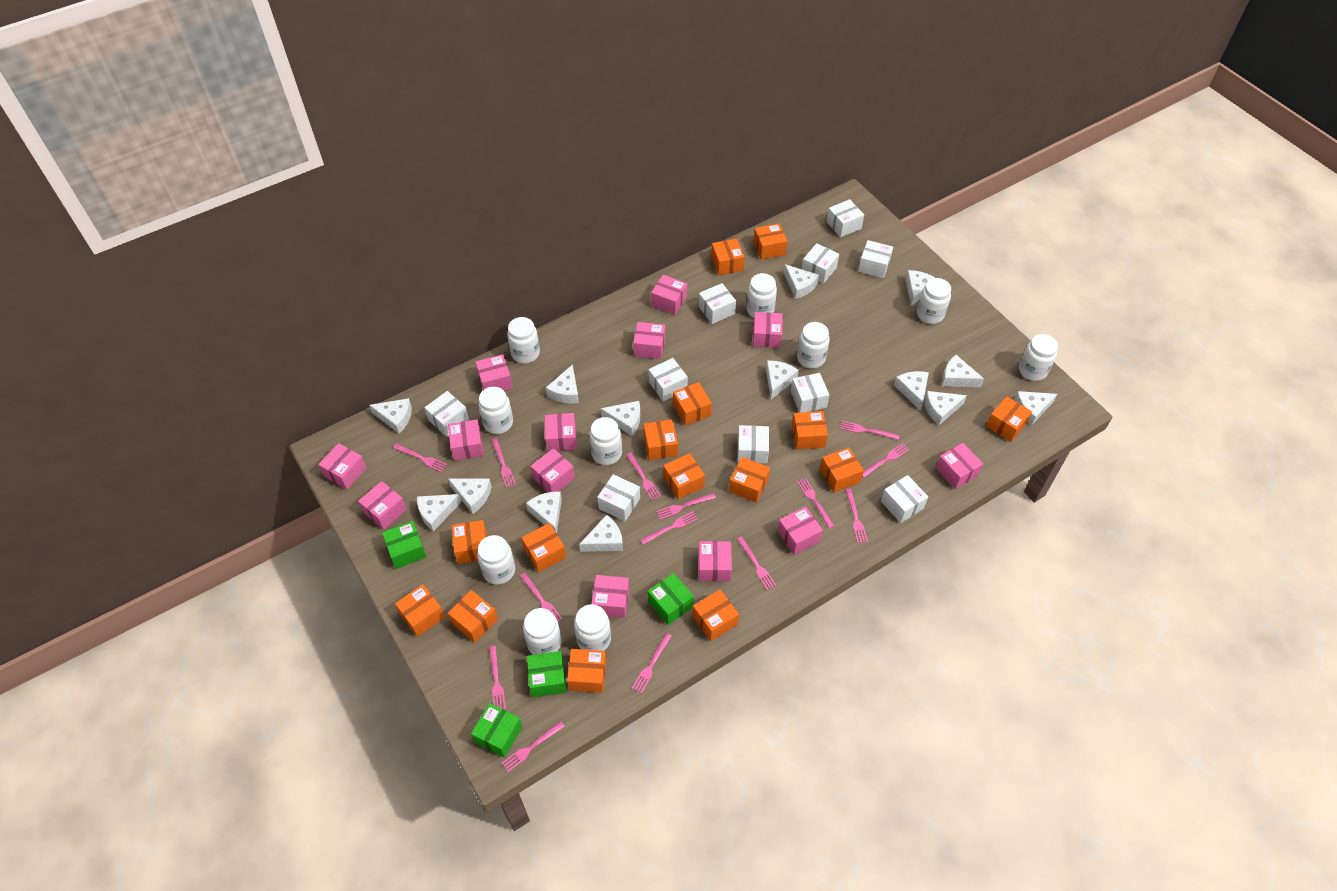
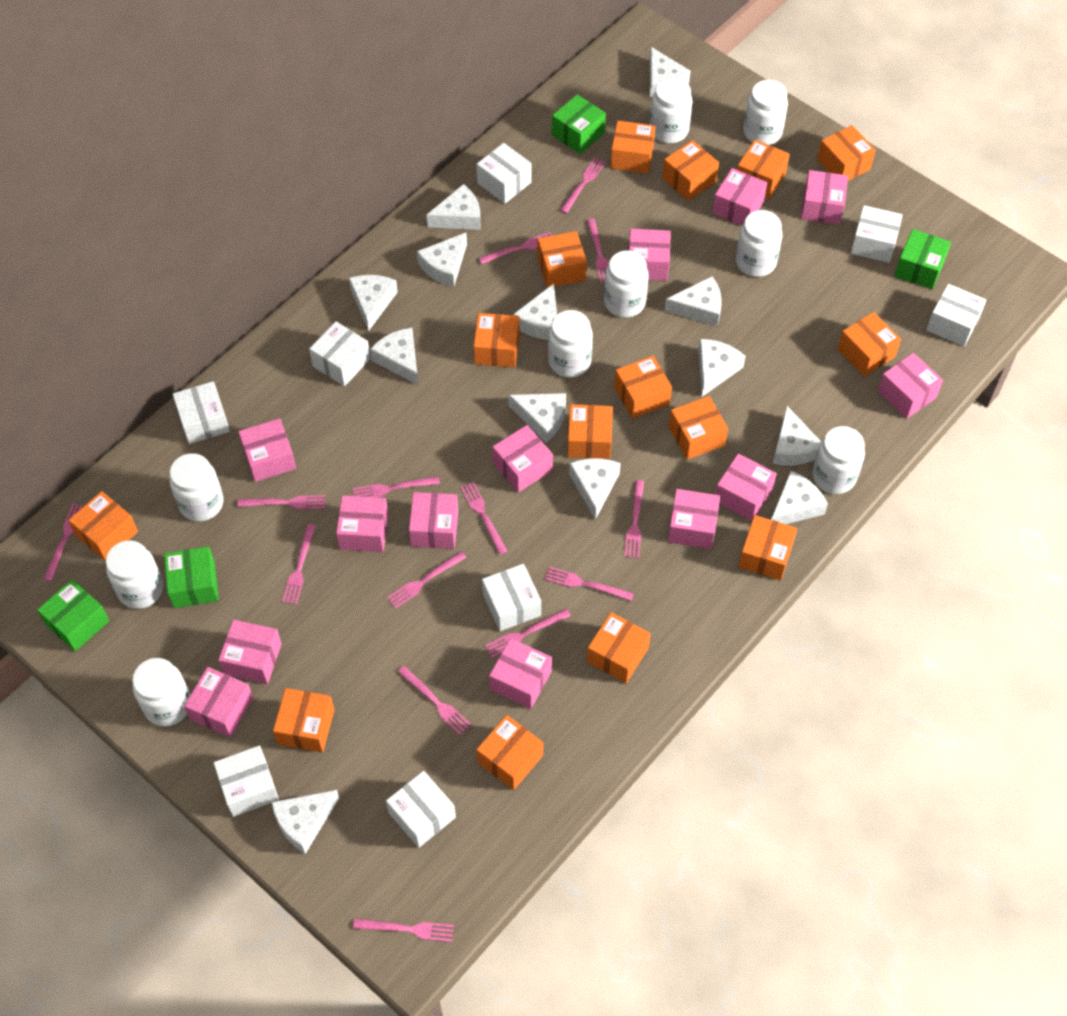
white box: 10 -> 8
white cheese: 14 -> 13
white jar: 10 -> 9

